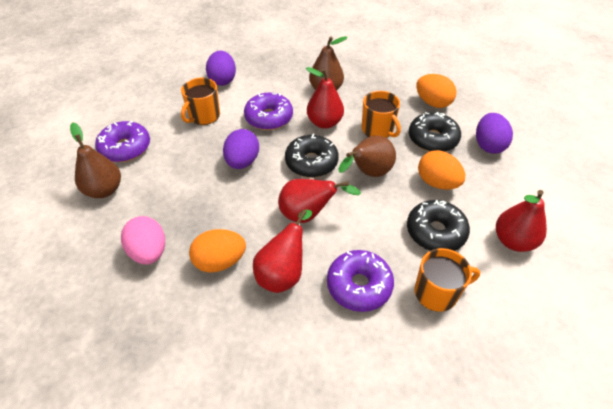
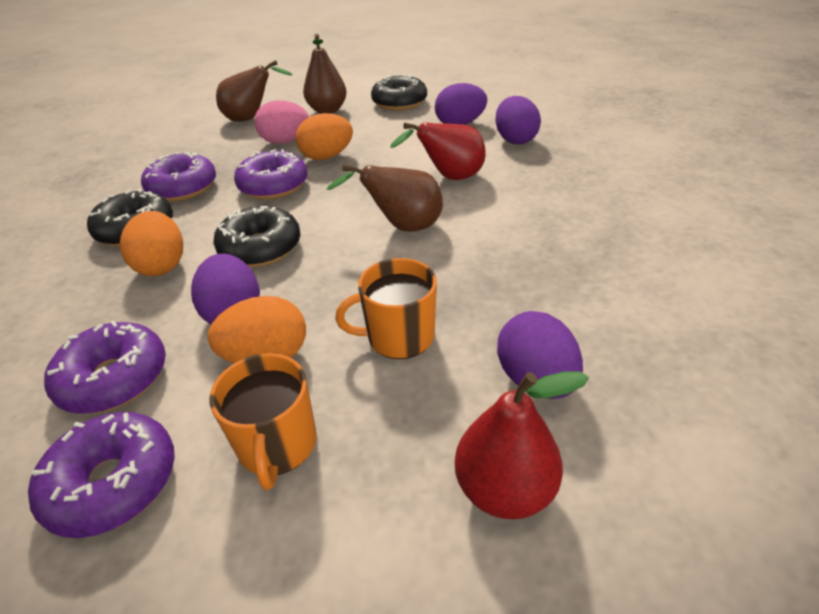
orange mug: 3 -> 2
purple donut: 3 -> 4
purple egg: 3 -> 4
red pear: 4 -> 2

